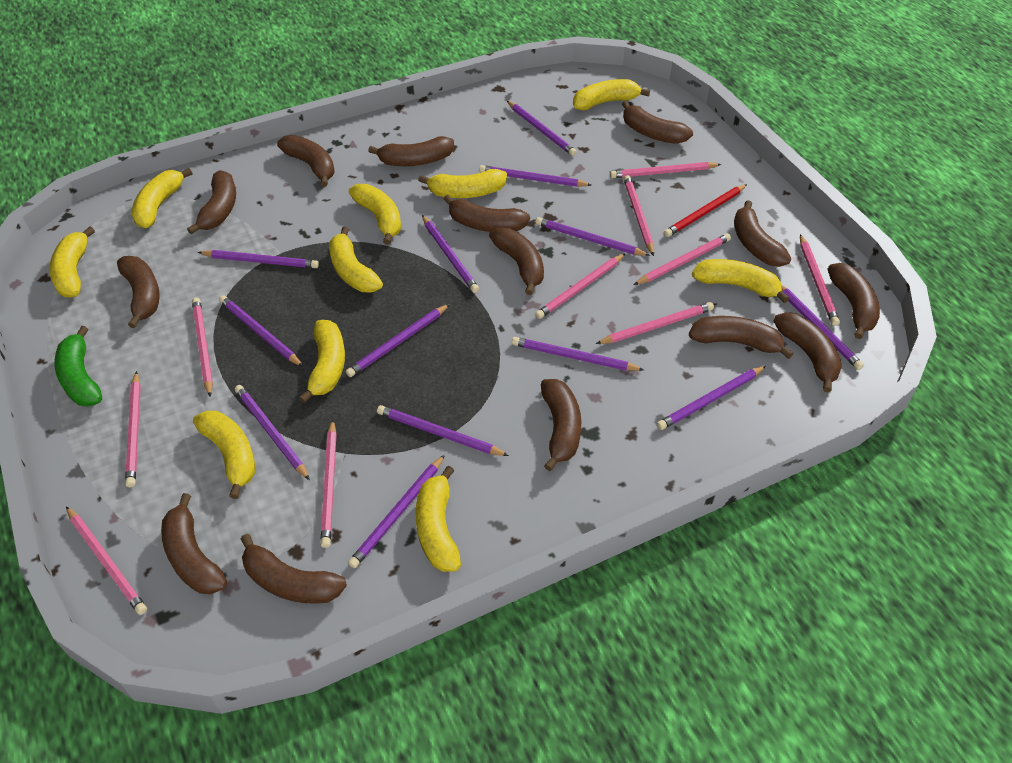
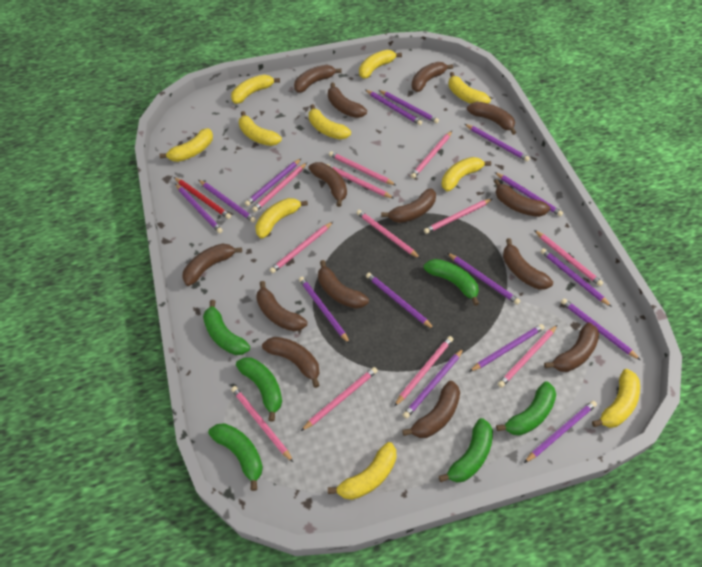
green banana: 1 -> 6
pink pencil: 10 -> 12
purple pencil: 13 -> 15

